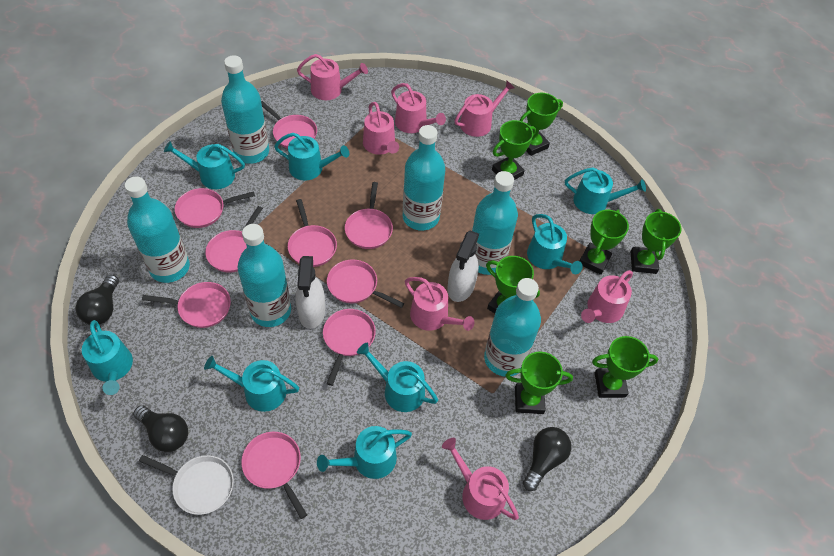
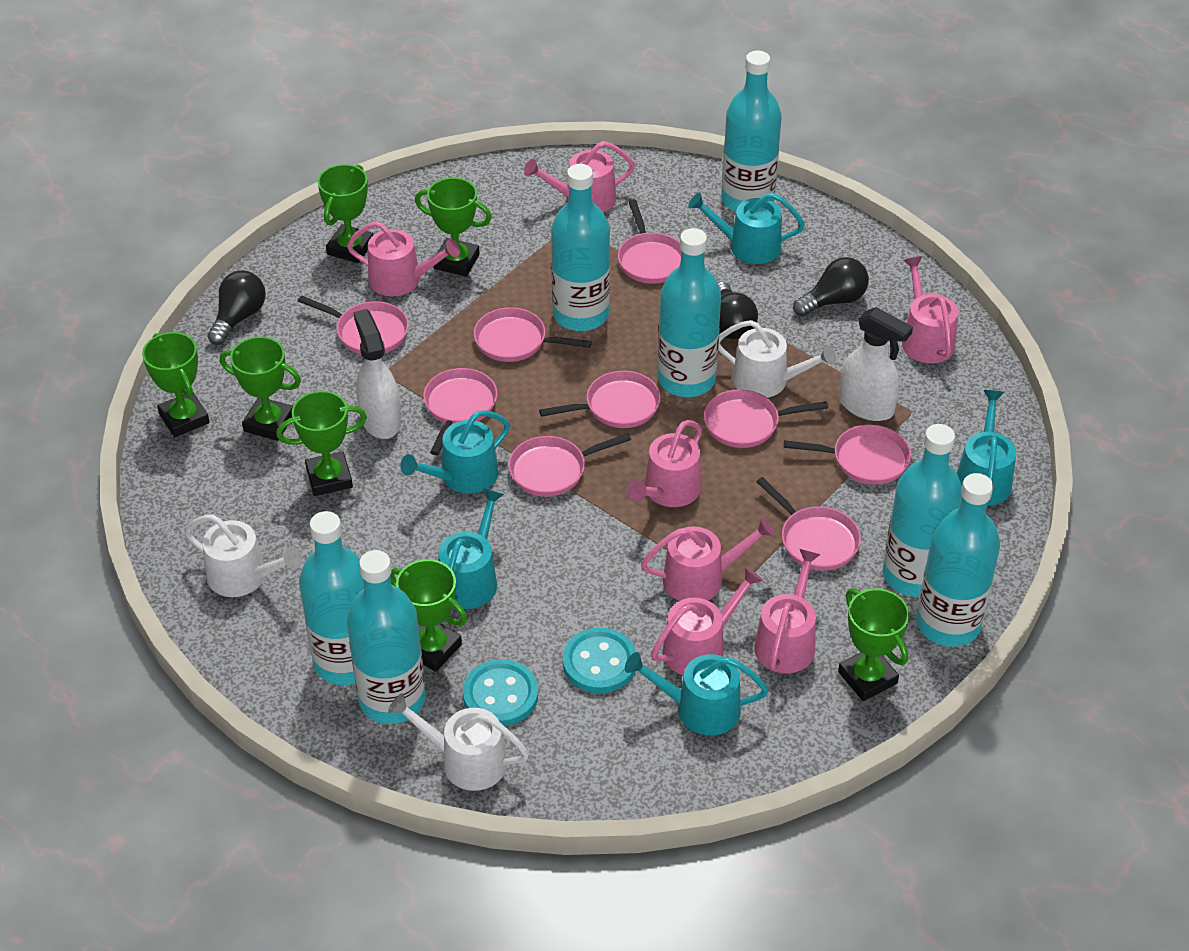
turquoise bottle: 6 -> 7
turquoise button: 0 -> 2
turquoise watering can: 8 -> 5
white pan: 1 -> 0
white watering can: 0 -> 3

